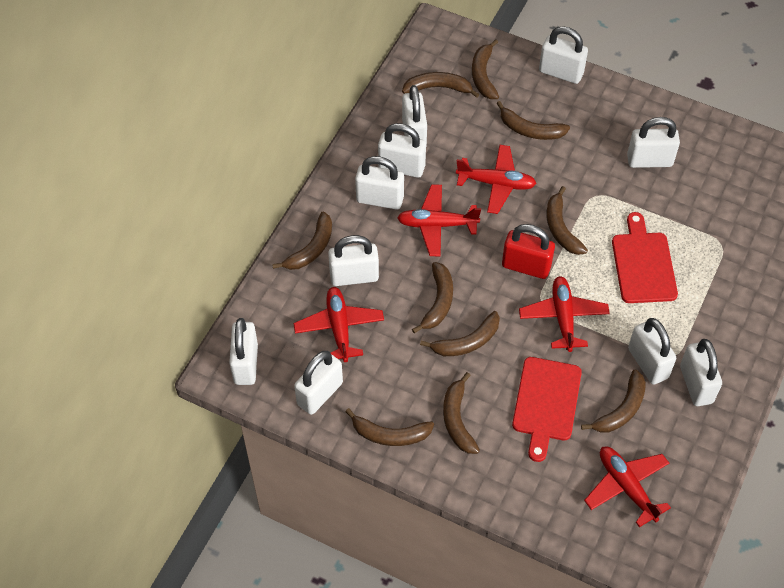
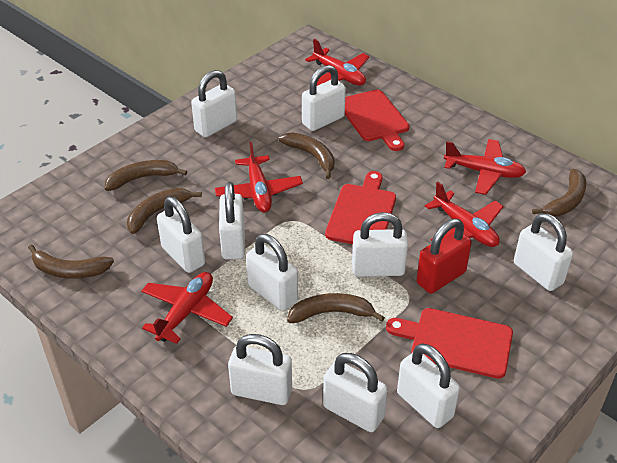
brown banana: 10 -> 6
red cutting board: 2 -> 3

